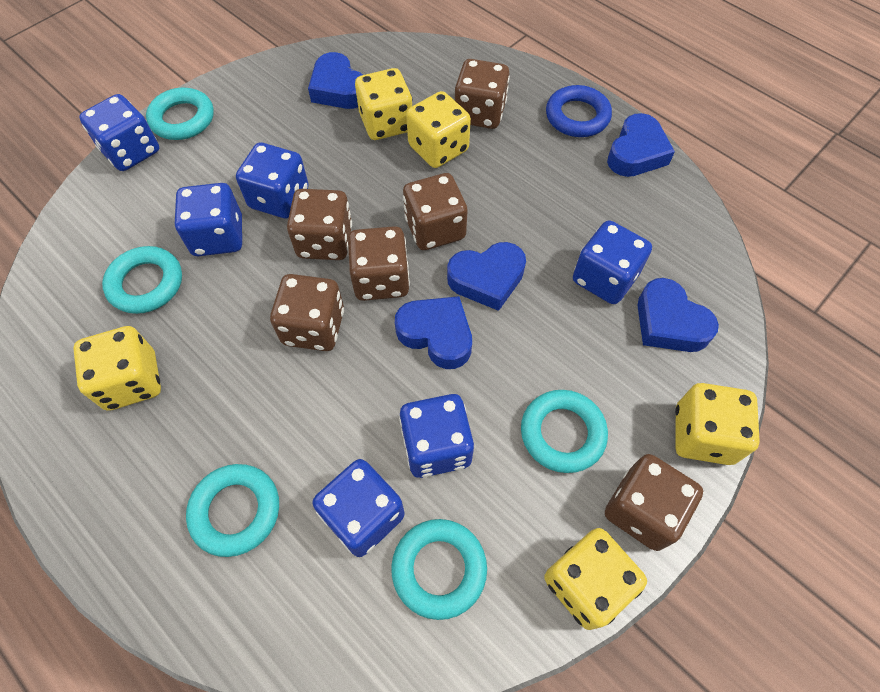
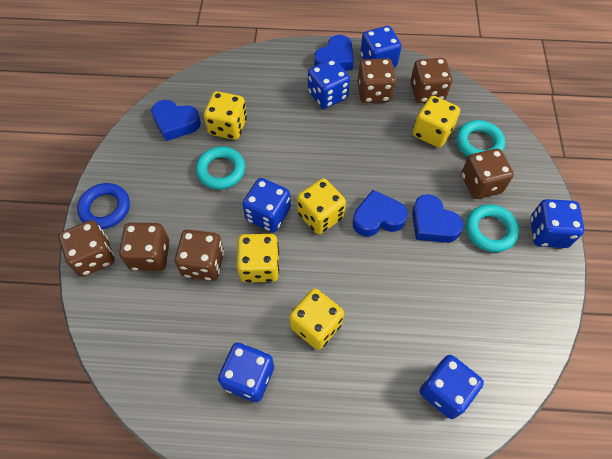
blue heart: 5 -> 4
turquoise ring: 5 -> 3

